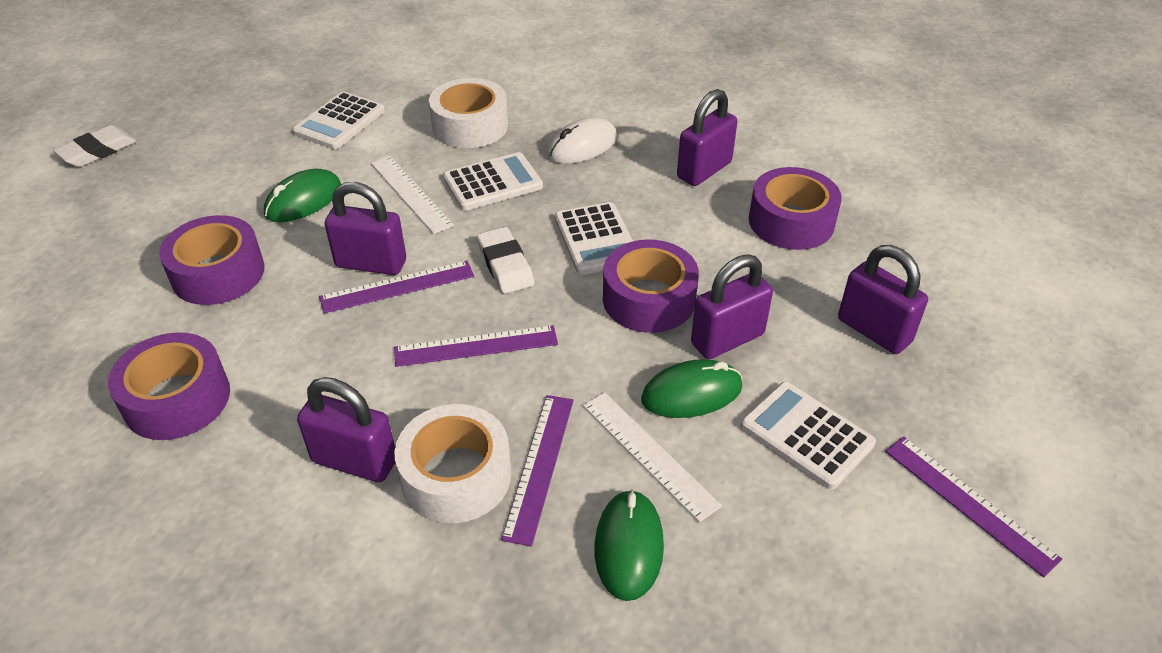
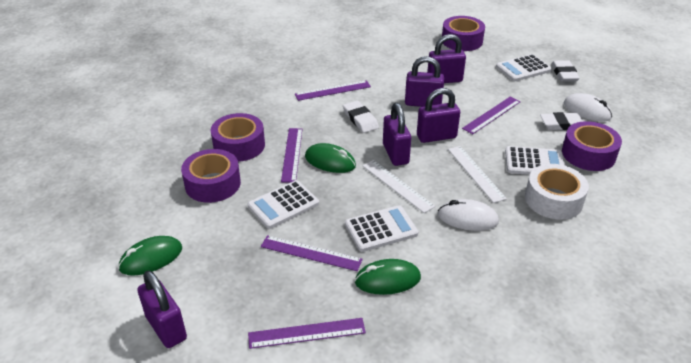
purple ruler: 4 -> 5
white eraser: 2 -> 3
white mouse: 1 -> 2
white tape: 2 -> 1

